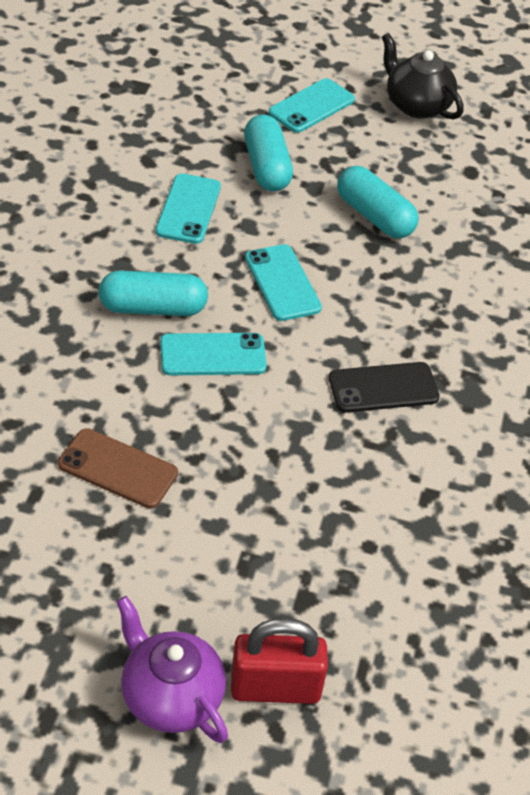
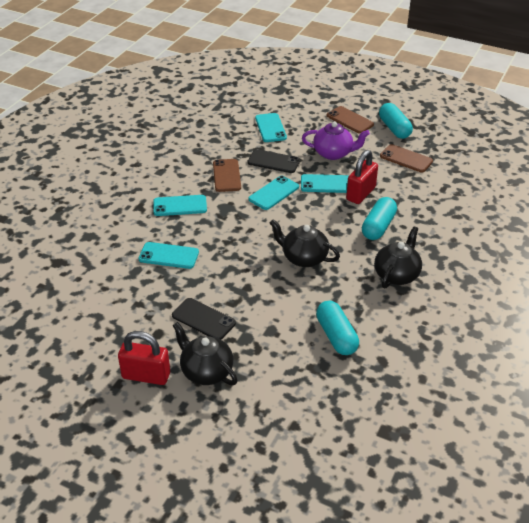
black phone: 1 -> 2
black teapot: 1 -> 3
brown phone: 1 -> 3
red padlock: 1 -> 2
turquoise phone: 4 -> 5

